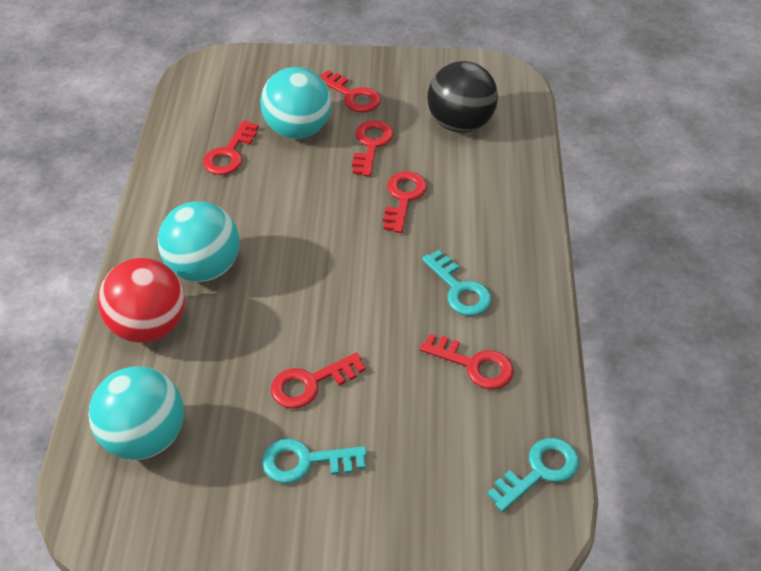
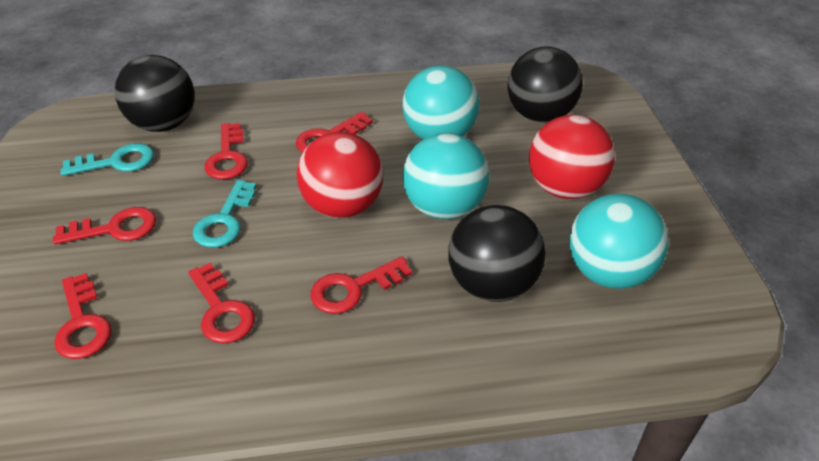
black ball: 1 -> 3
red ball: 1 -> 2
turquoise key: 3 -> 2

